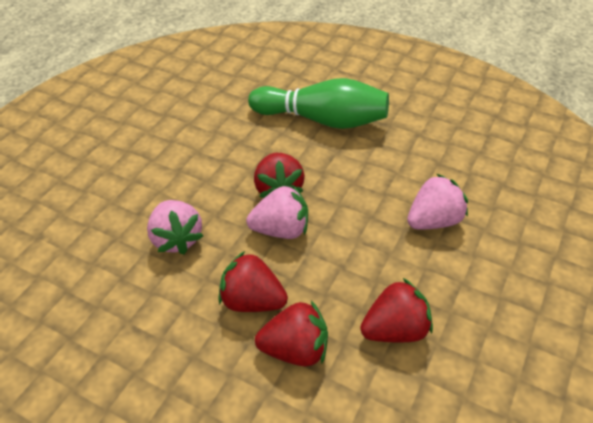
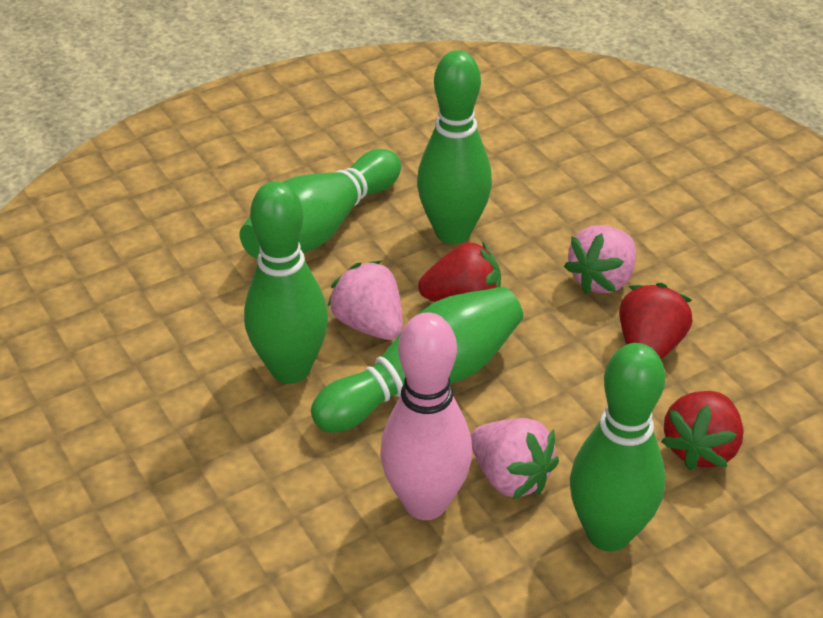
green bowling pin: 1 -> 5
pink bowling pin: 0 -> 1
red strawberry: 4 -> 3

